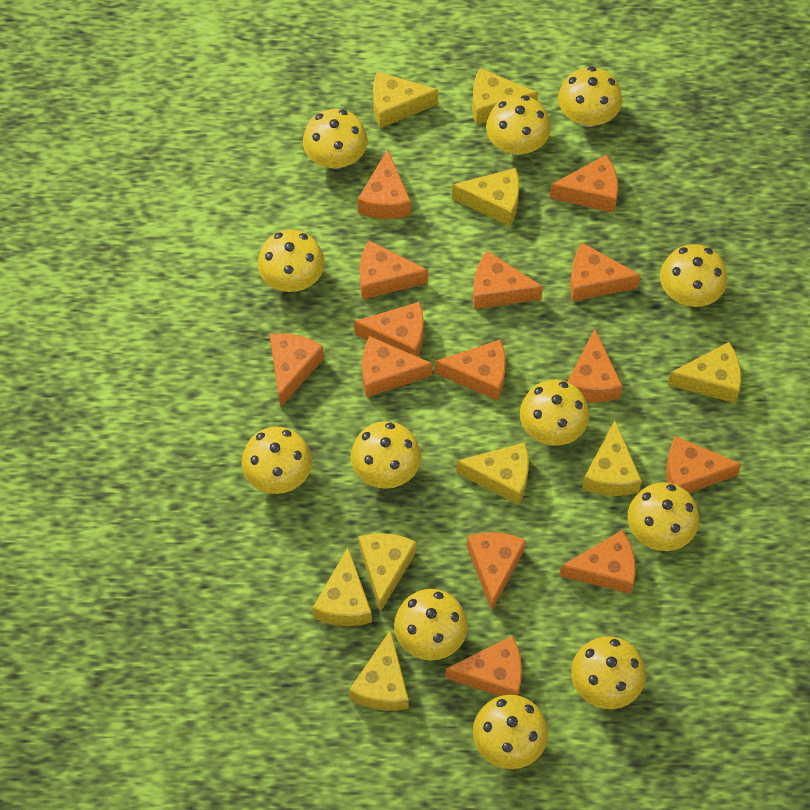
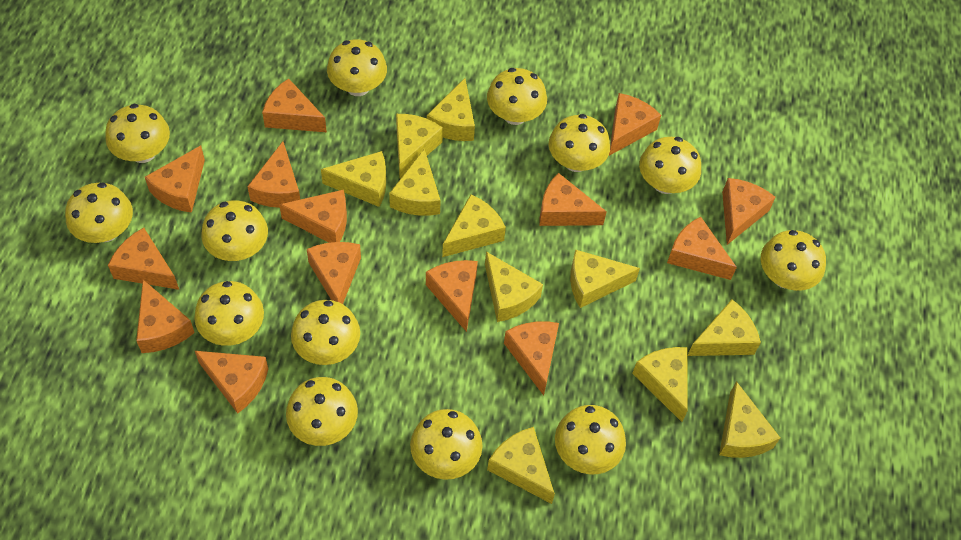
yellow cheese: 9 -> 11
yellow mushroom: 12 -> 13

